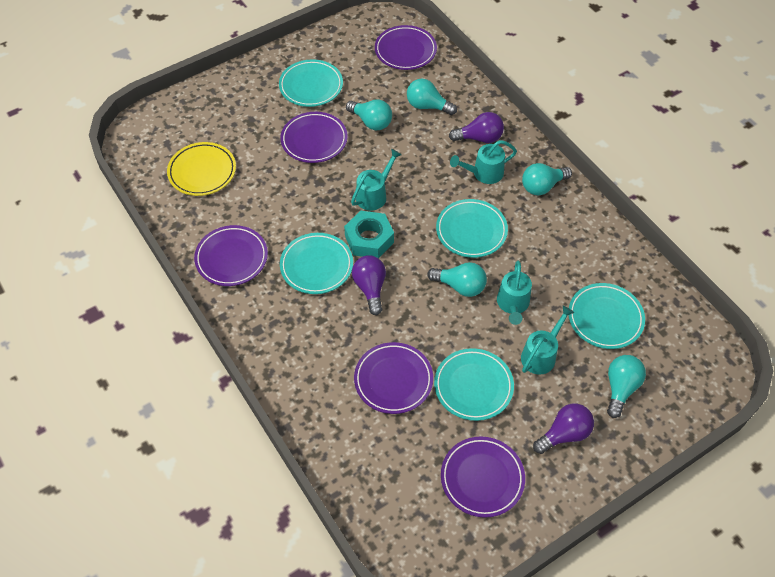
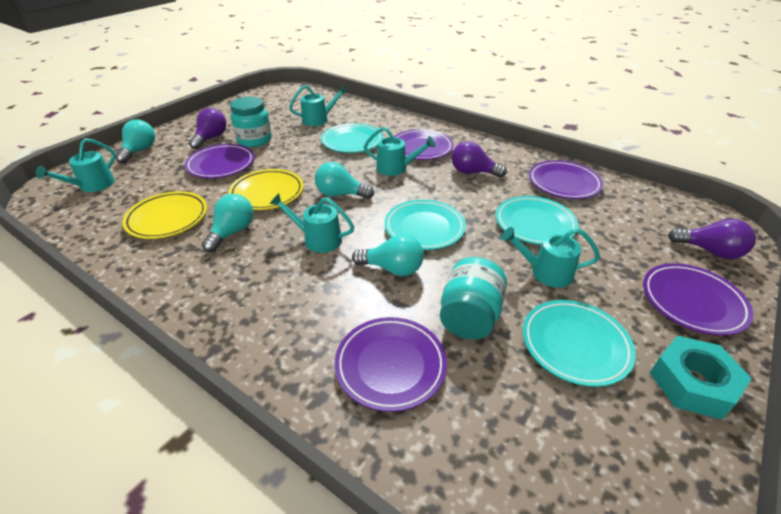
turquoise jar: 0 -> 2
turquoise light bulb: 5 -> 4
turquoise plate: 5 -> 4
turquoise watering can: 4 -> 5
yellow plate: 1 -> 2

